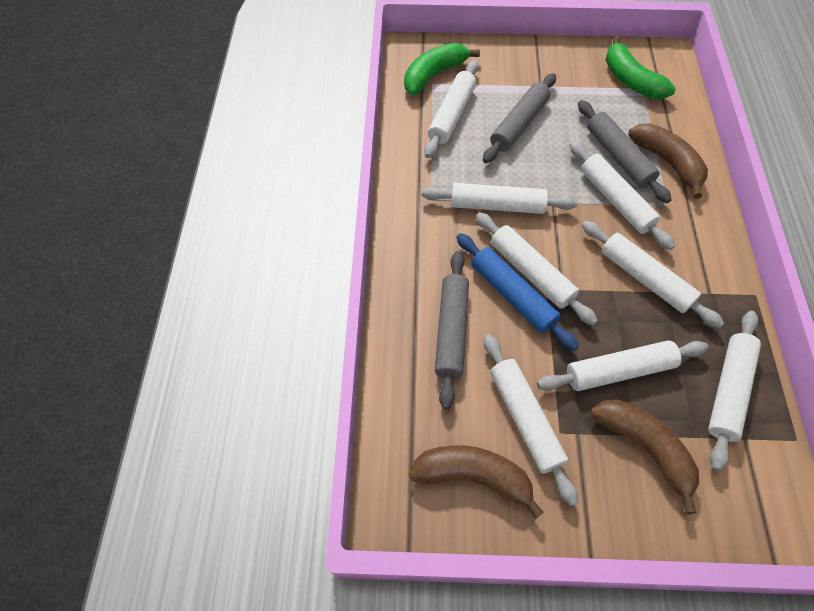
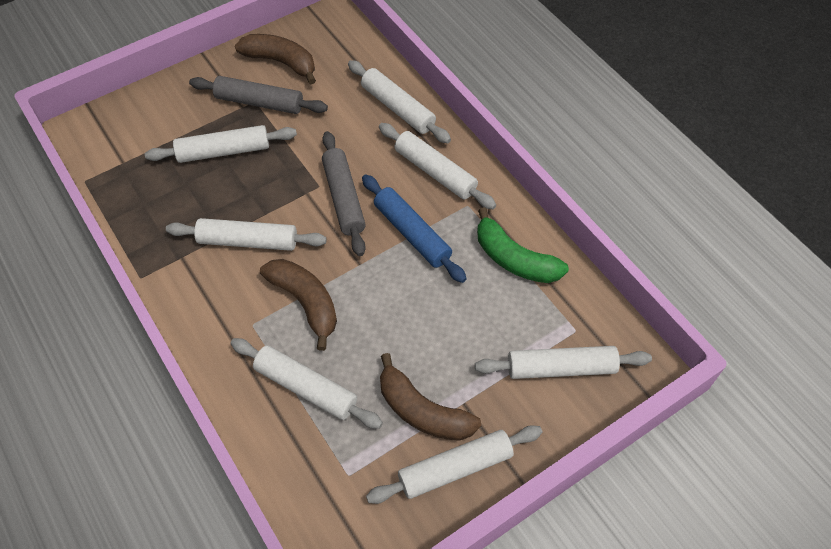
green banana: 2 -> 1
grey rolling pin: 3 -> 2
white rolling pin: 8 -> 7

